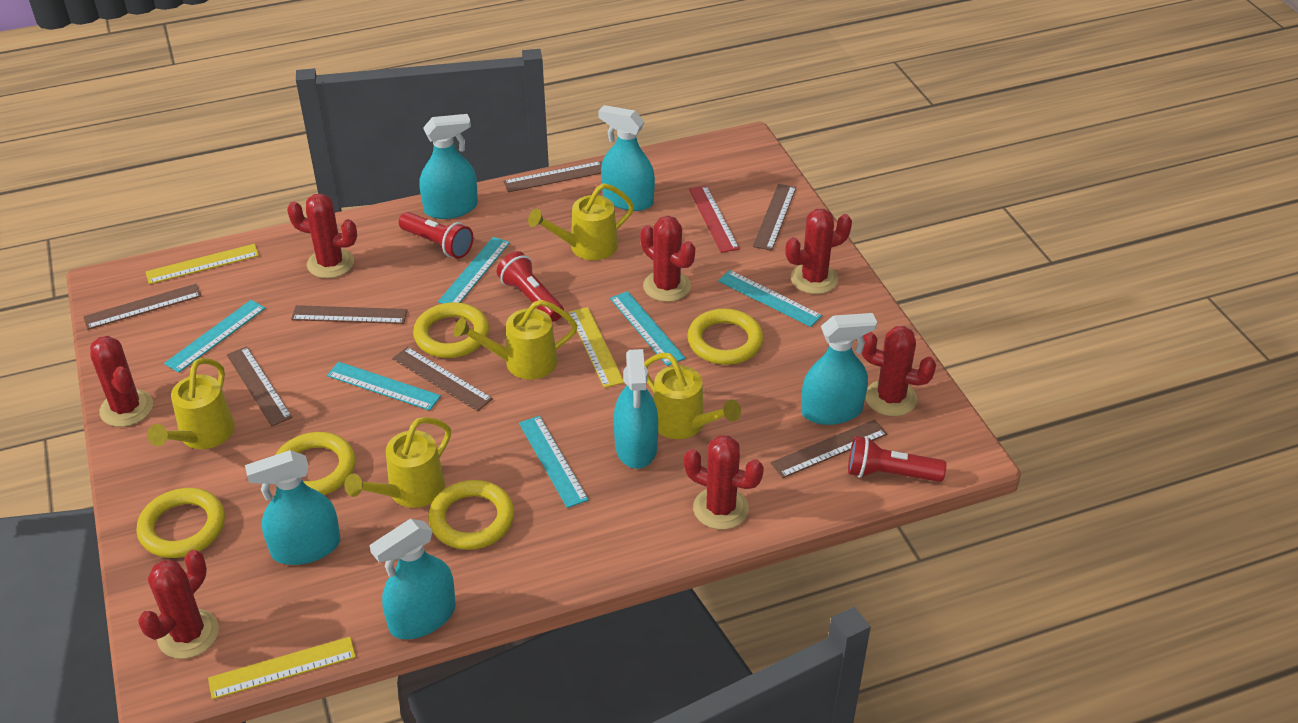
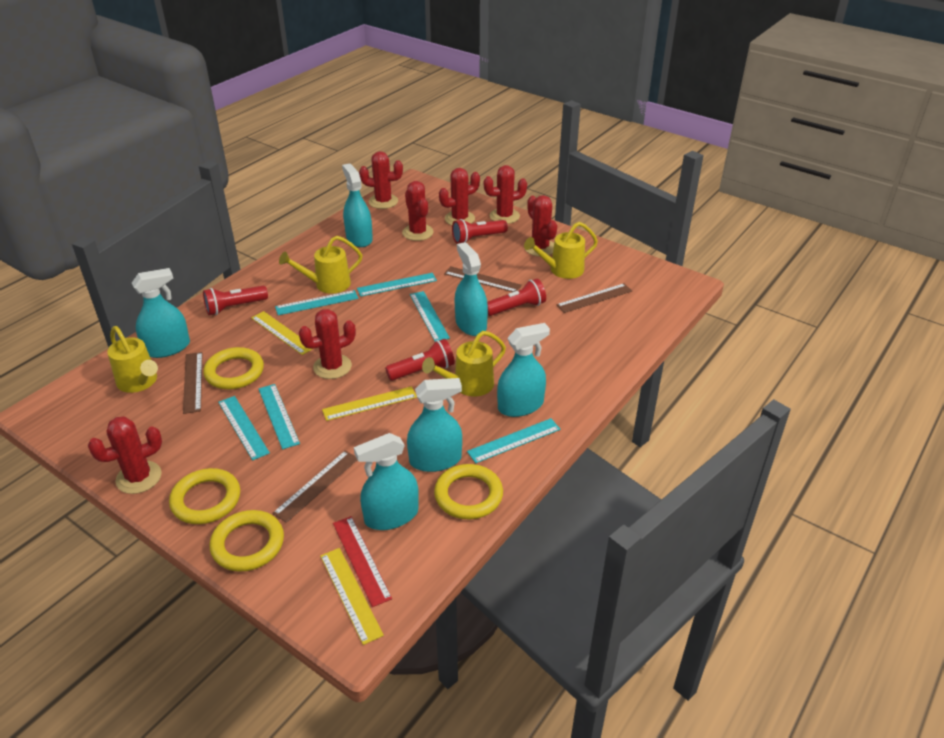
brown ruler: 7 -> 4
red flashlight: 3 -> 4
yellow ring: 5 -> 4
yellow watering can: 5 -> 4

